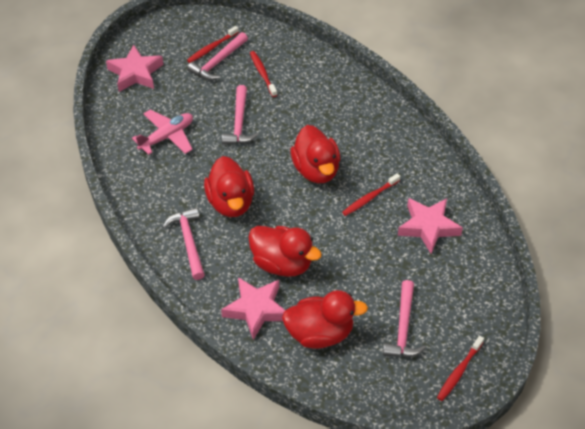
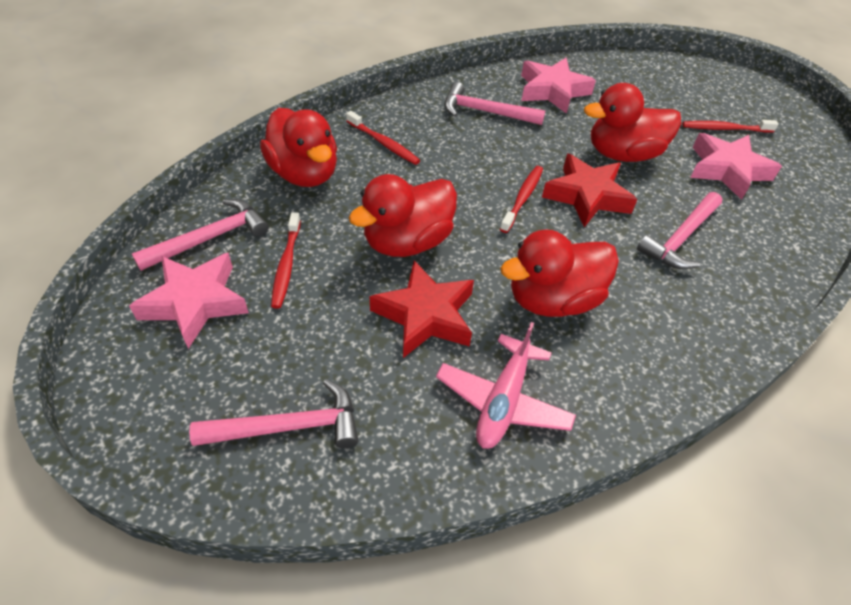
red star: 0 -> 2

